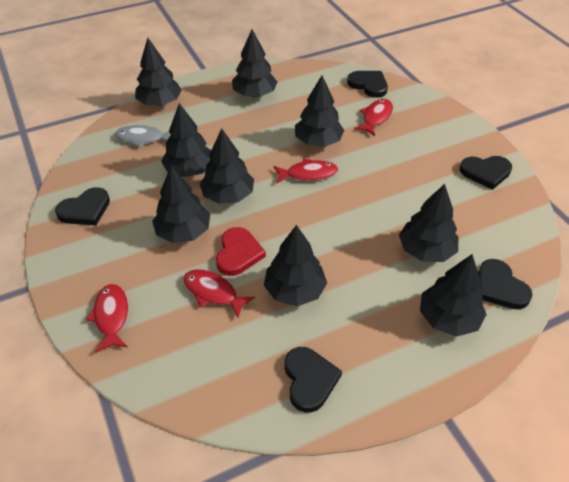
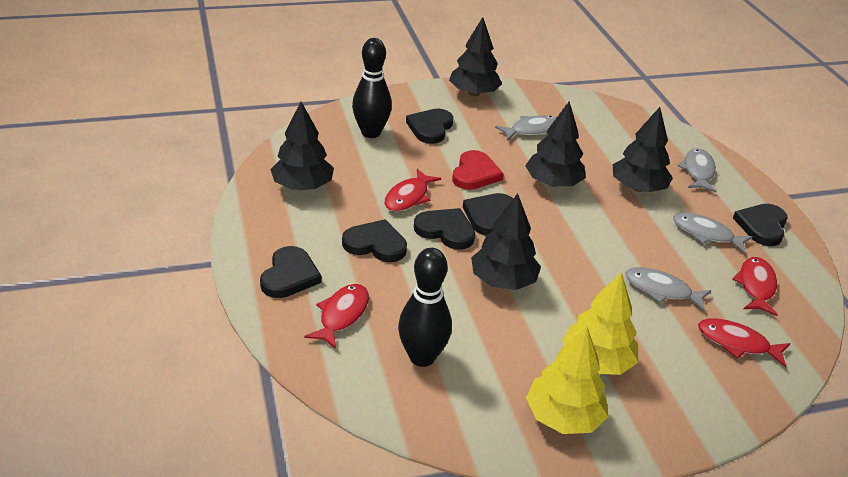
black bowling pin: 0 -> 2
black heart: 5 -> 6
black tree: 9 -> 5
grey fish: 1 -> 4
yellow tree: 0 -> 2

